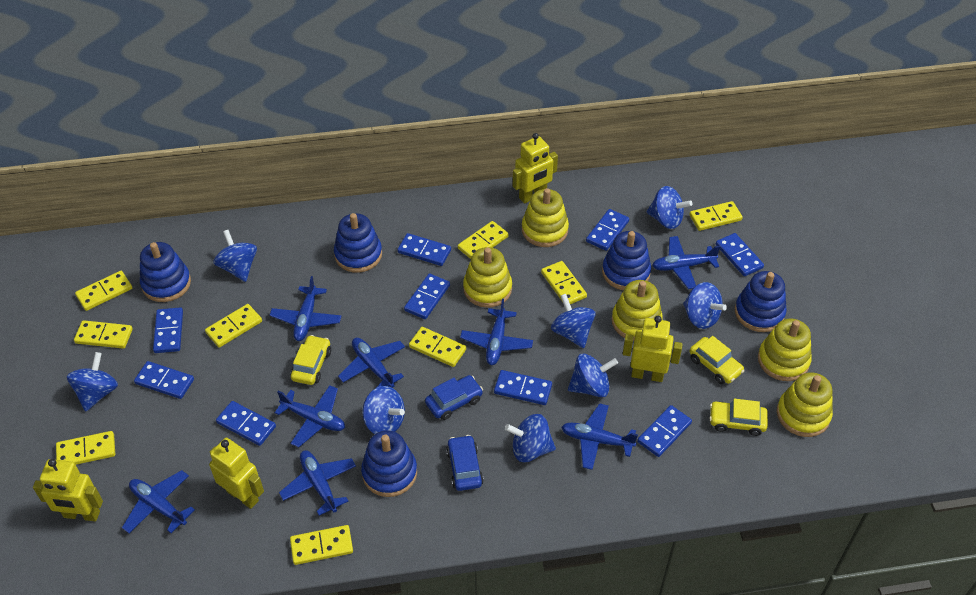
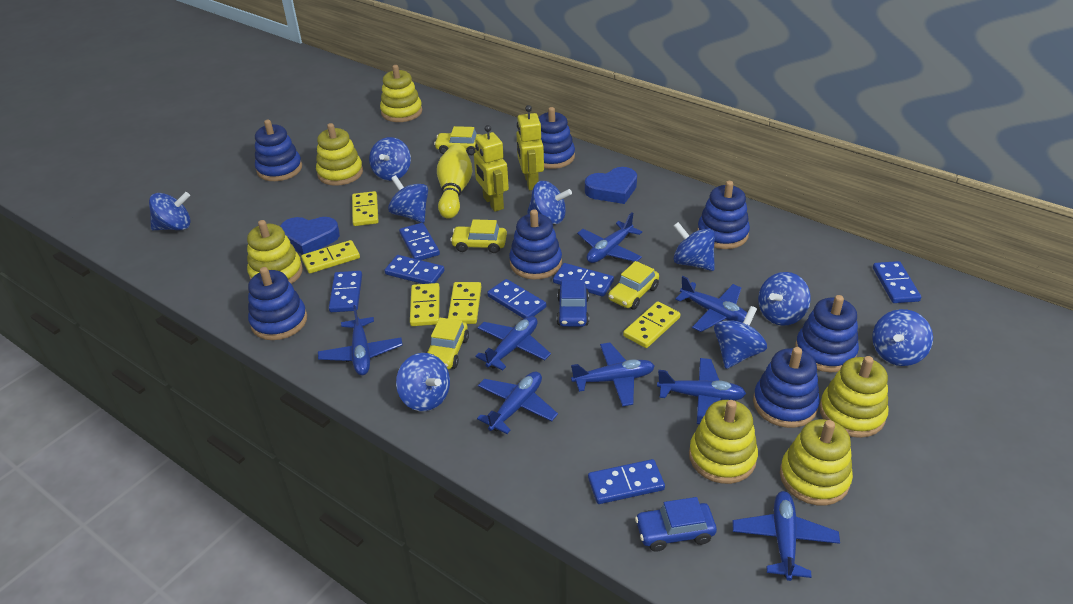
blue domino: 9 -> 7
blue heart: 0 -> 2
blue spinning top: 8 -> 9
blue stacking toy: 5 -> 7
yellow bowling pin: 0 -> 1
yellow car: 3 -> 4
yellow domino: 9 -> 5
yellow robot: 4 -> 2
yellow stacking toy: 5 -> 6

